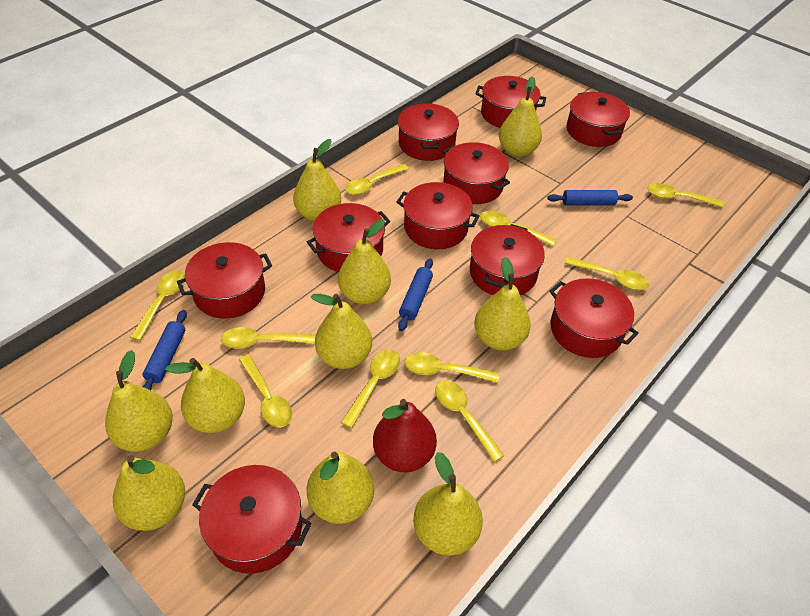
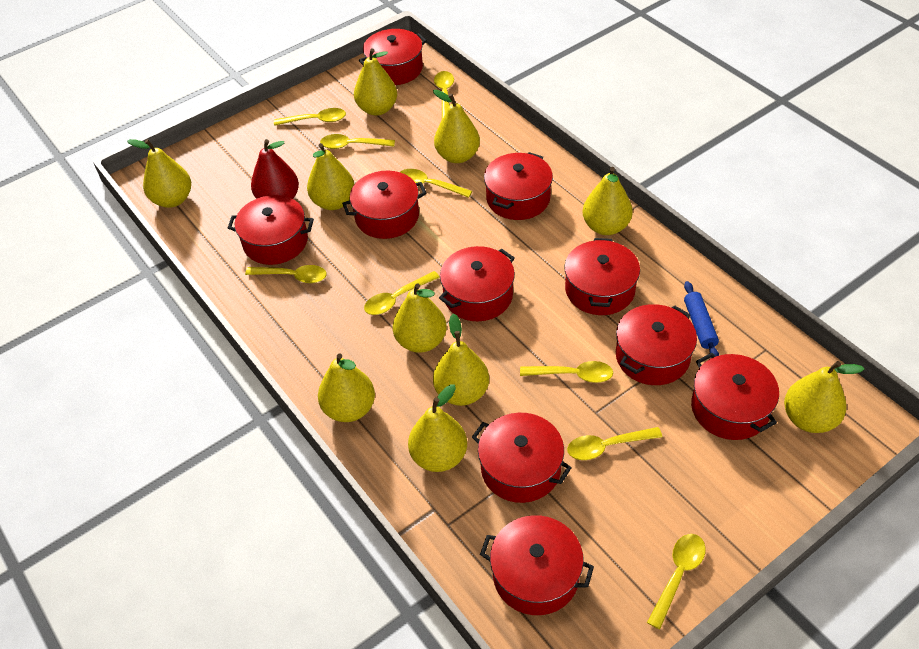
blue rolling pin: 3 -> 1
yellow spoon: 10 -> 9

